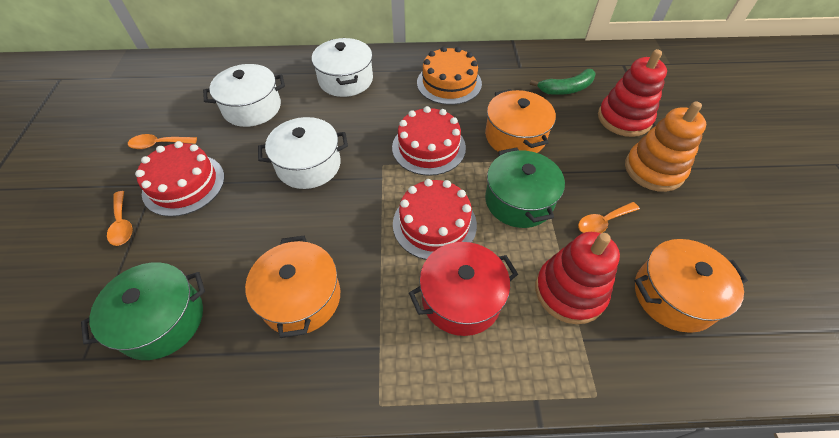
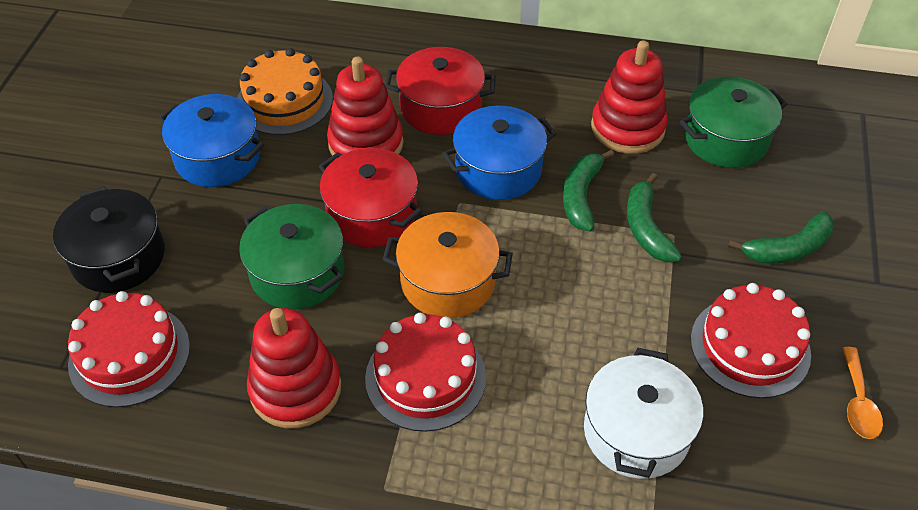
black pot: 0 -> 1
blue pot: 0 -> 2
green banana: 1 -> 3
orange pot: 3 -> 1
orange spoon: 3 -> 1
orange stacking toy: 1 -> 0
red pot: 1 -> 2
red stacking toy: 2 -> 3
white pot: 3 -> 1

